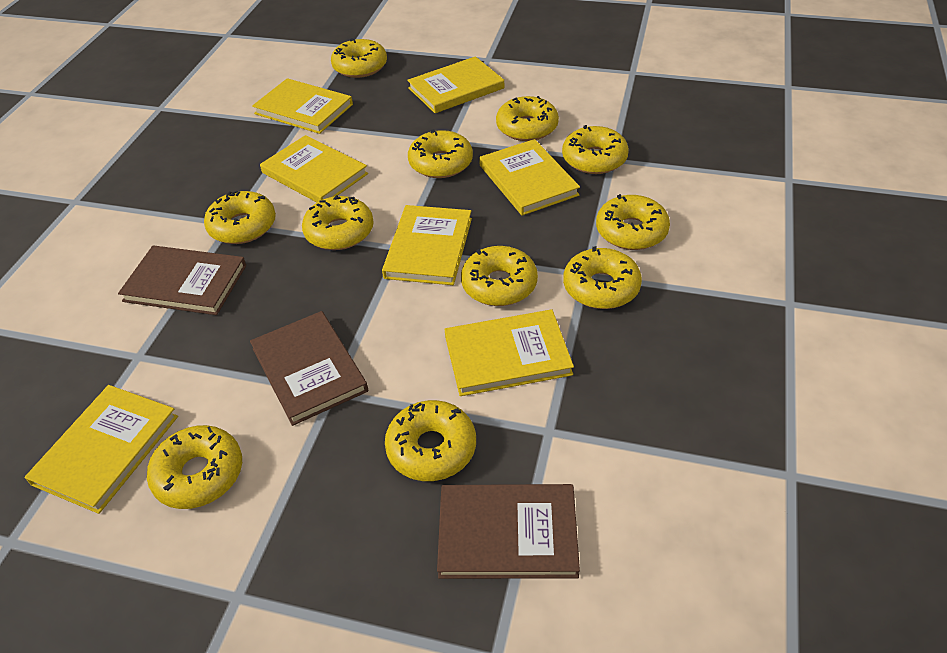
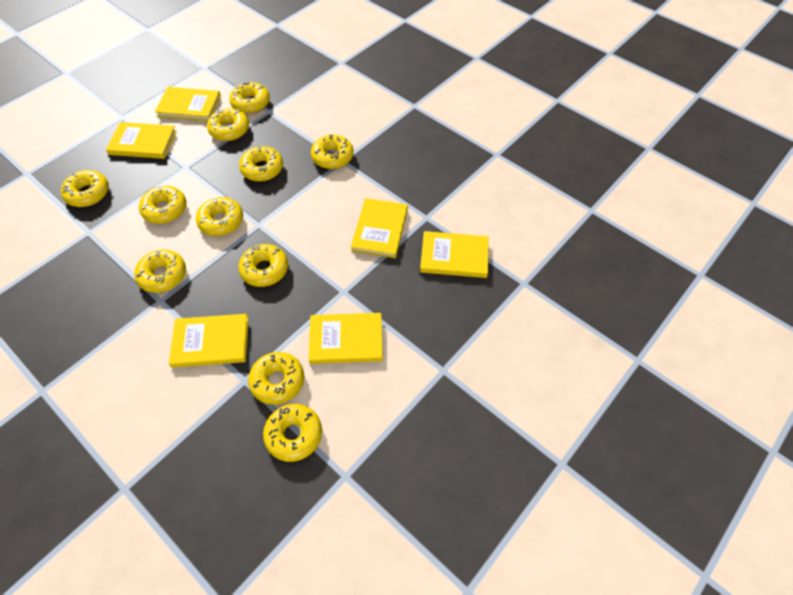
brown book: 3 -> 0
yellow book: 7 -> 6

